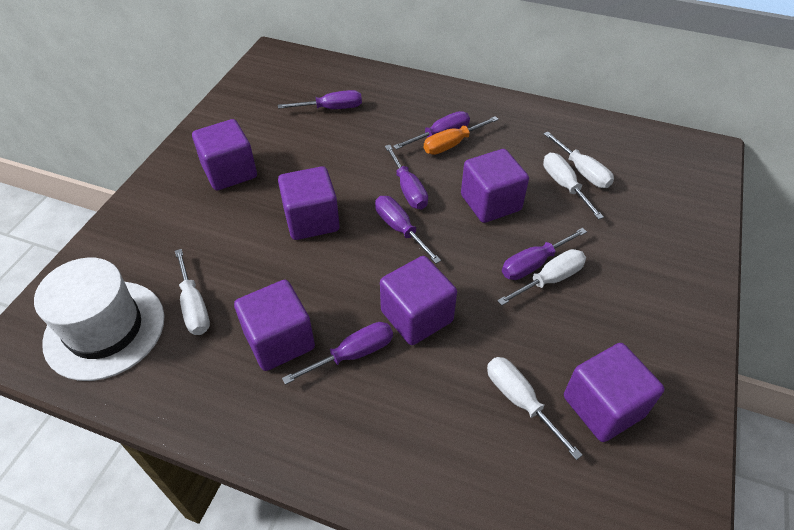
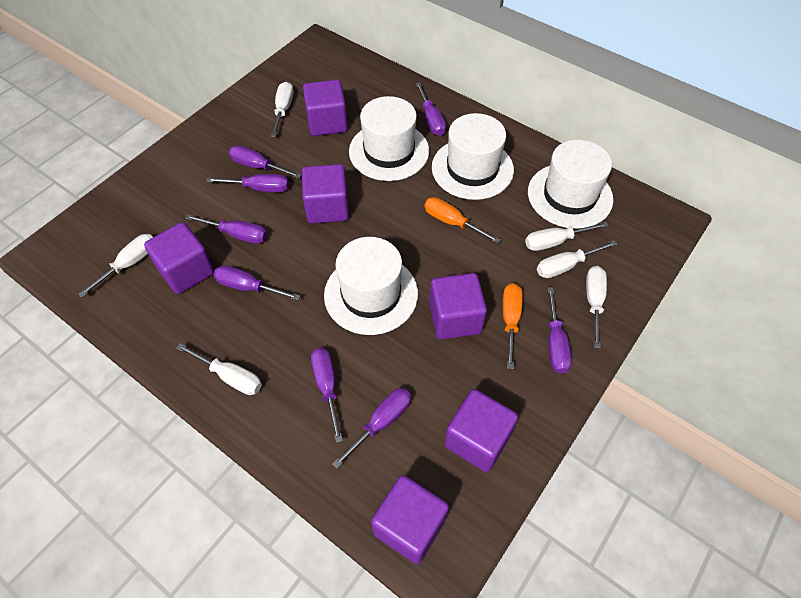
orange screwdriver: 1 -> 2
purple screwdriver: 6 -> 8
white hat: 1 -> 4
white screwdriver: 5 -> 6

